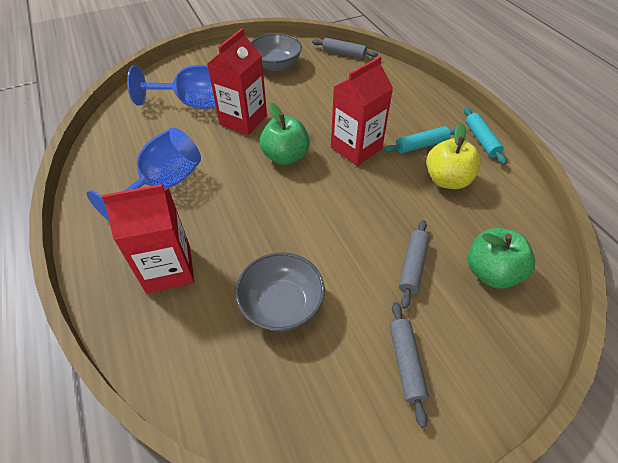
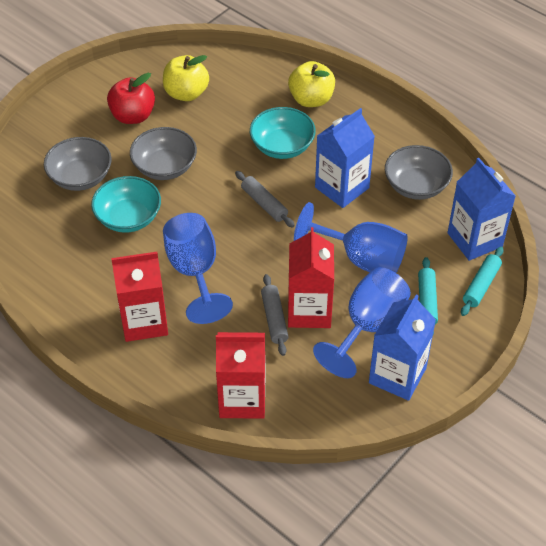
blue carton: 0 -> 3
blue goblet: 2 -> 3
green apple: 2 -> 0
grey bowl: 2 -> 3
grey rolling pin: 3 -> 2
red apple: 0 -> 1
turquoise bowl: 0 -> 2
yellow apple: 1 -> 2

